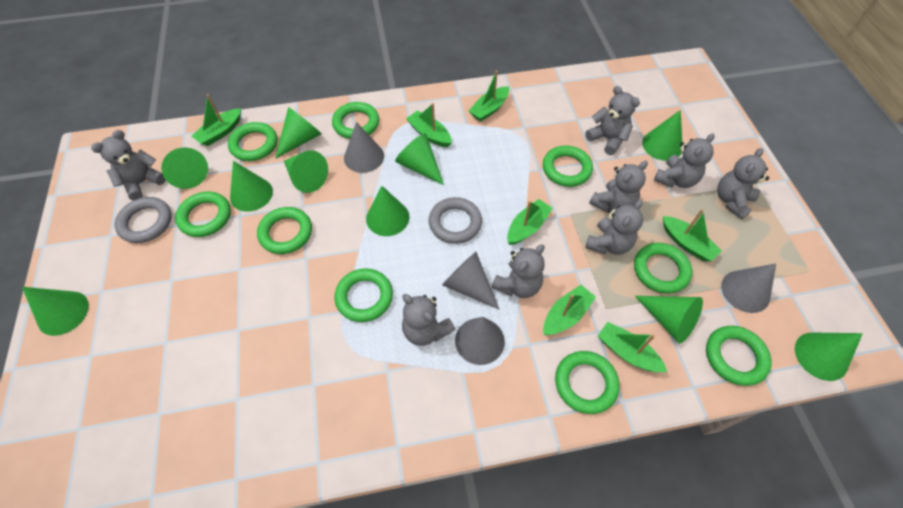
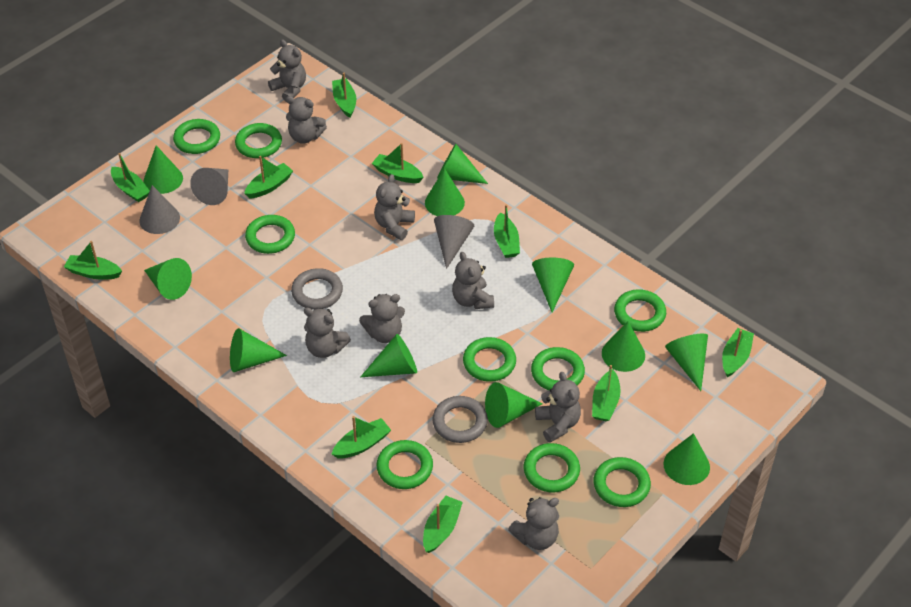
green boat: 7 -> 10
green cone: 10 -> 11
grey cone: 4 -> 3

